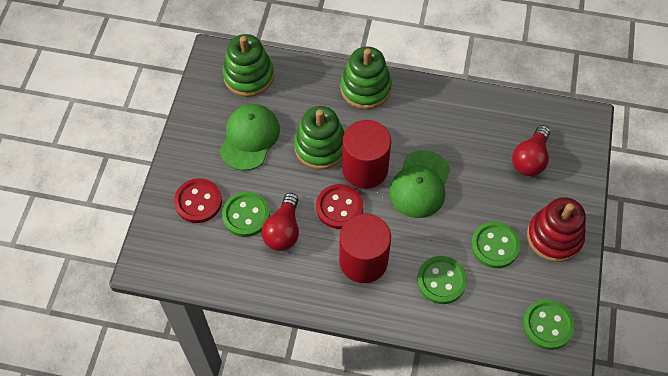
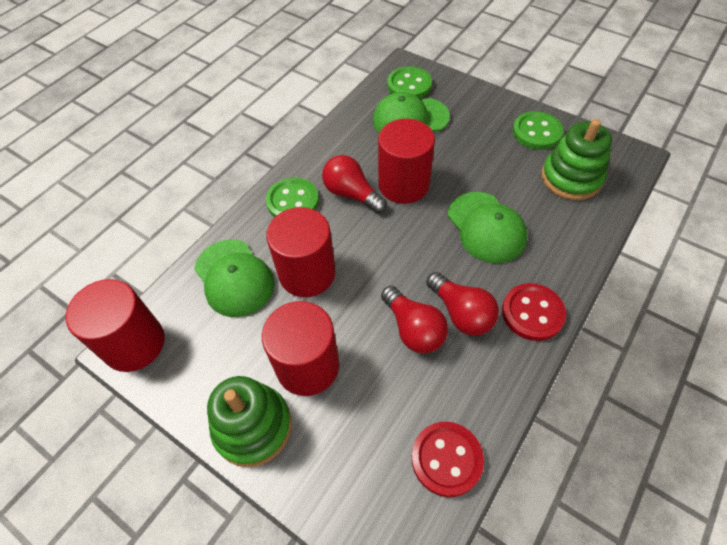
green button: 4 -> 3
green cap: 2 -> 3
green stacking toy: 3 -> 2
red cylinder: 2 -> 4
red light bulb: 2 -> 3
red stacking toy: 1 -> 0

